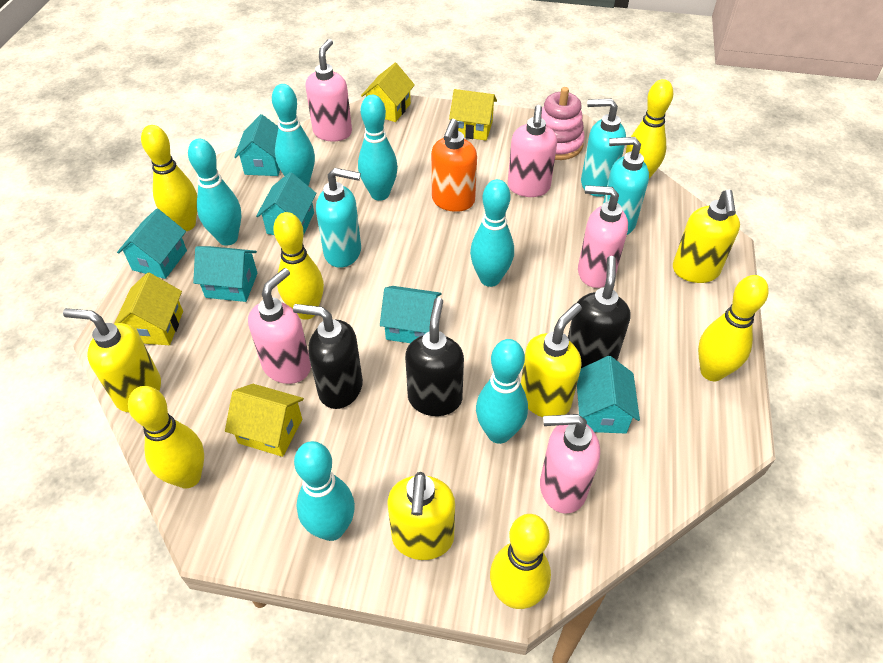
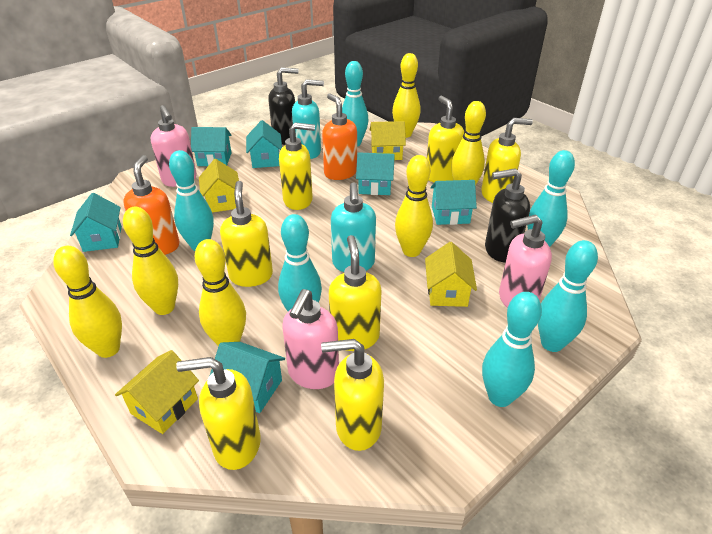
black soap dispenser: 3 -> 2
orange soap dispenser: 1 -> 2
pink soap dispenser: 5 -> 3
pink stacking toy: 1 -> 0
turquoise soap dispenser: 3 -> 2
yellow soap dispenser: 4 -> 7

